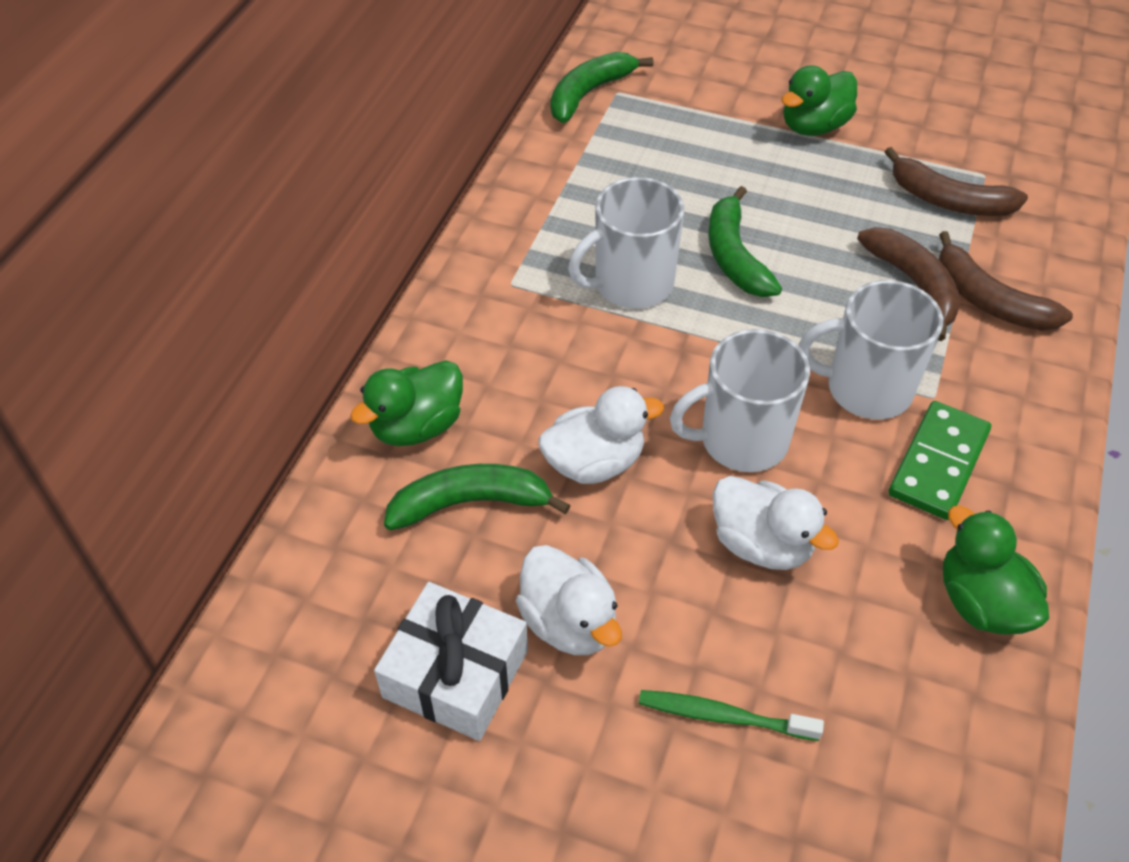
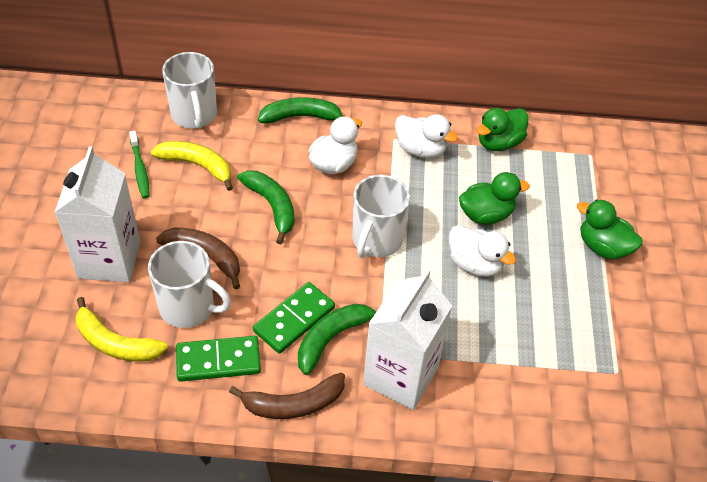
brown banana: 3 -> 2
green domino: 1 -> 2
white carton: 0 -> 2
white gift: 1 -> 0
yellow banana: 0 -> 2

